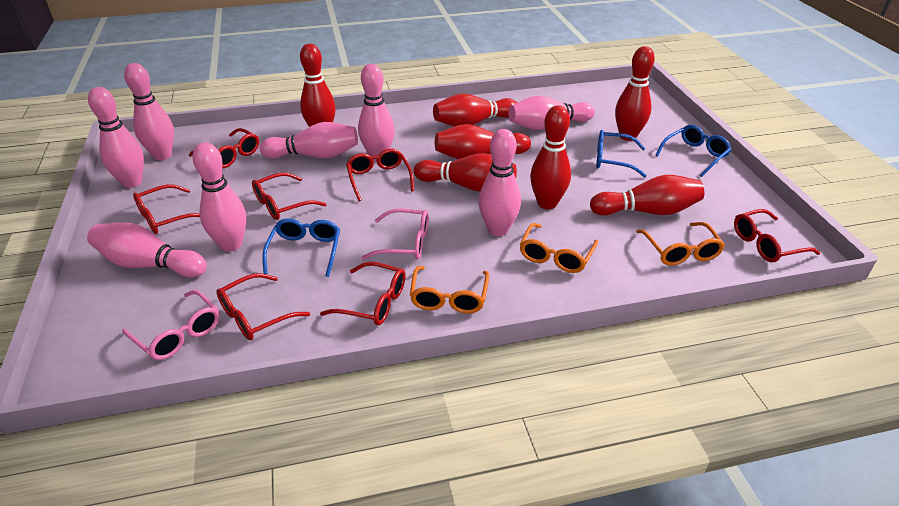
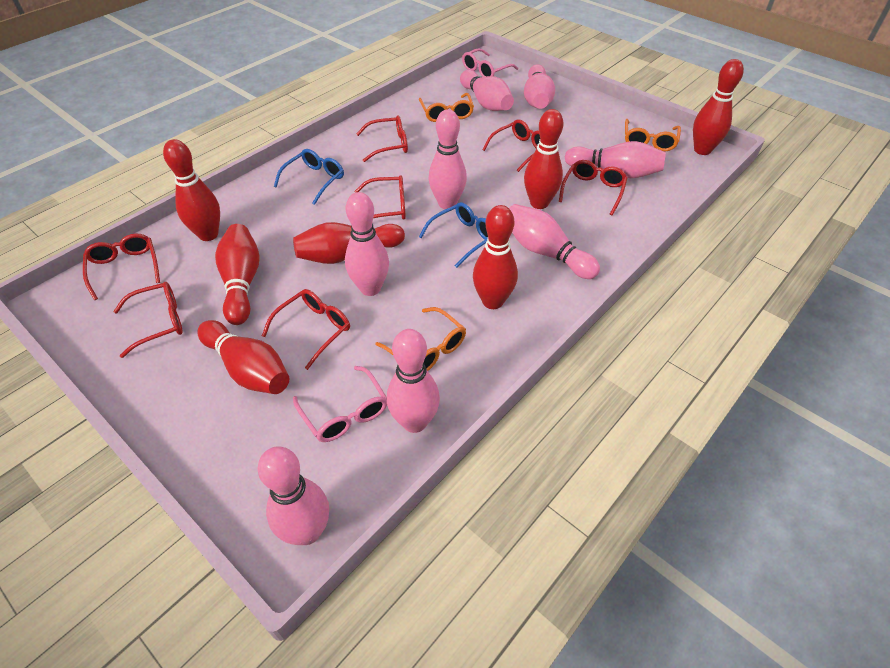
blue glasses: 3 -> 2

